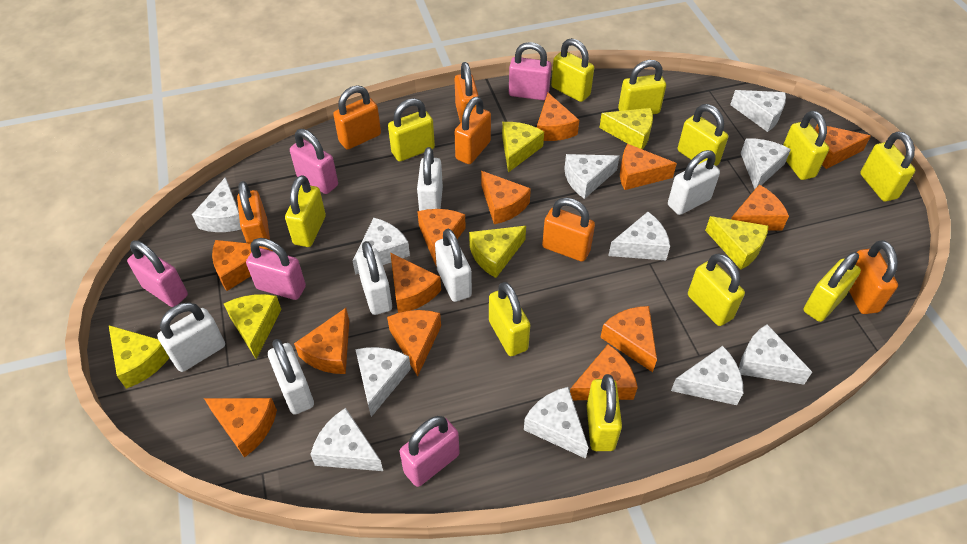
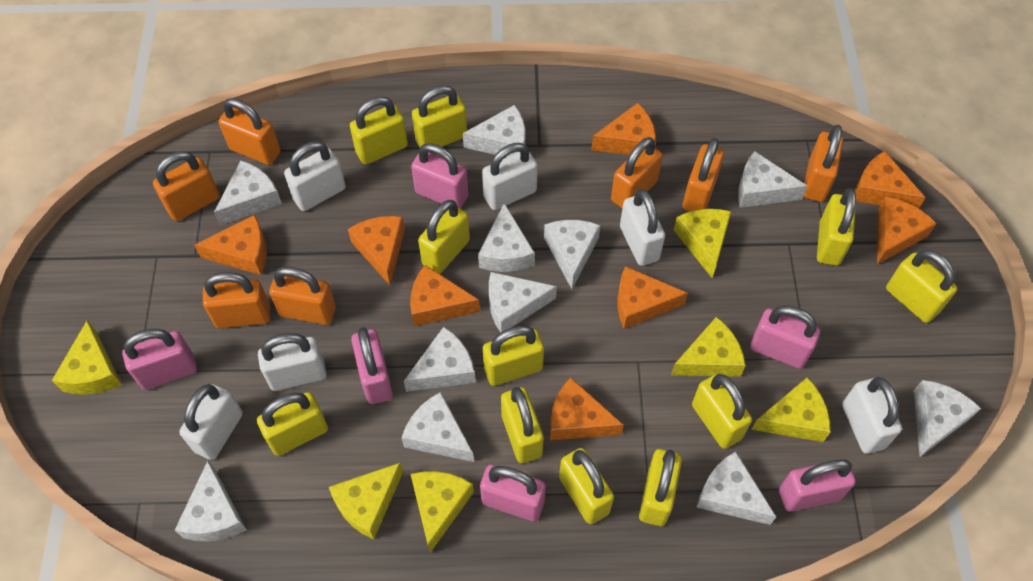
orange cheese: 13 -> 8
orange padlock: 6 -> 7
pink padlock: 5 -> 6

